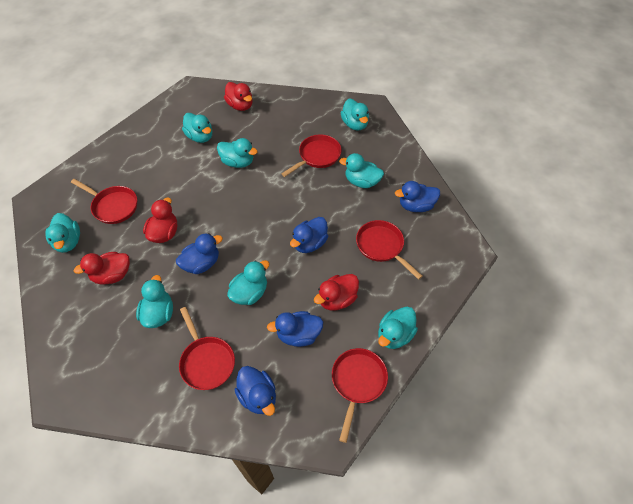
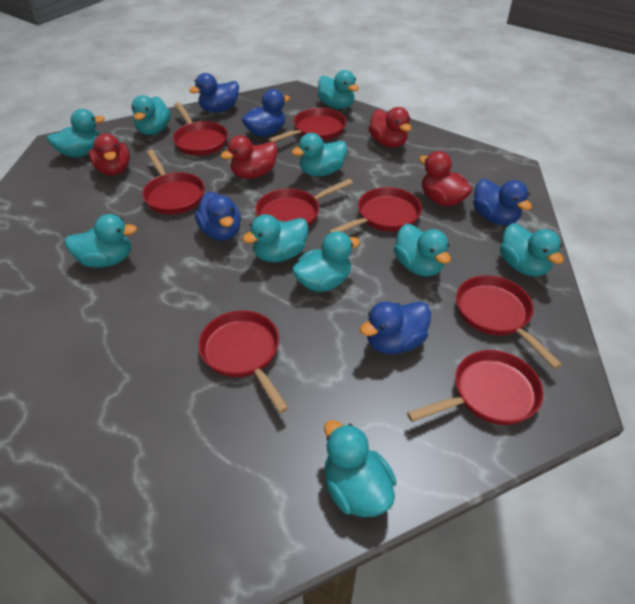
red pan: 5 -> 8
turquoise duck: 8 -> 10

